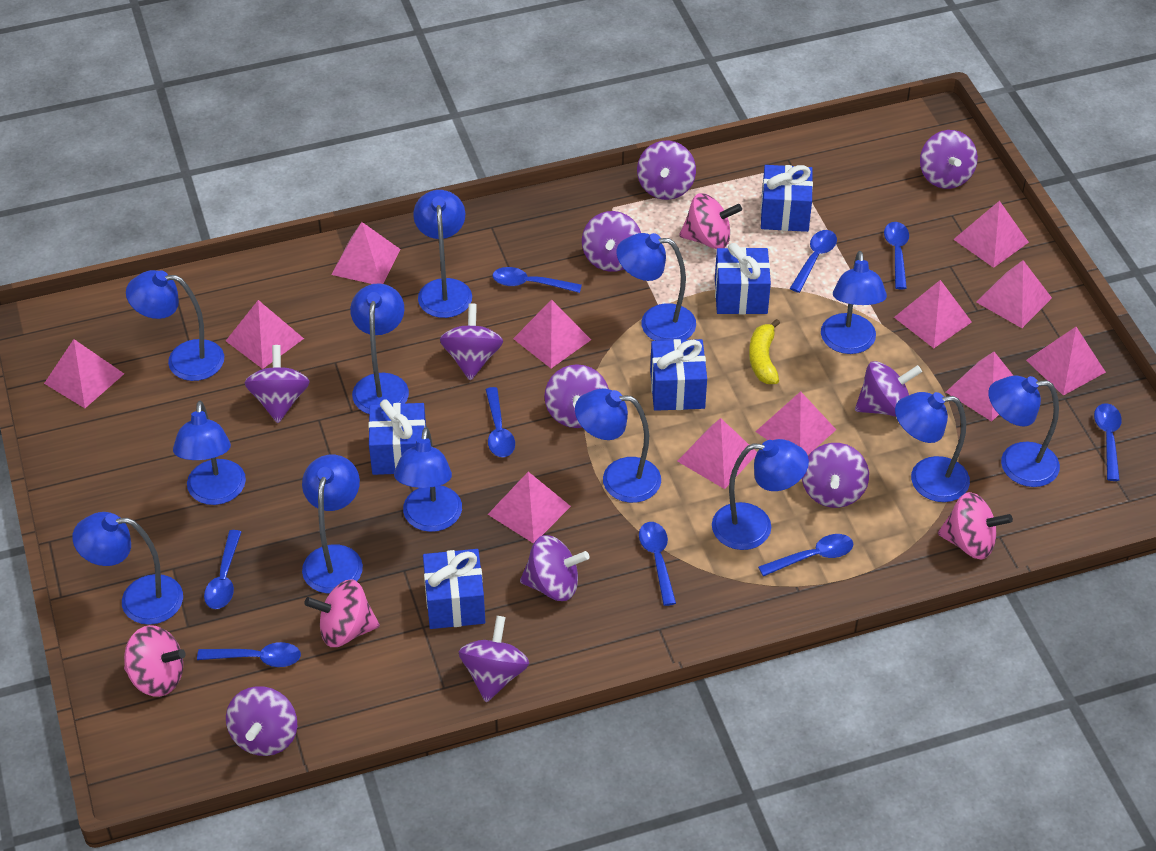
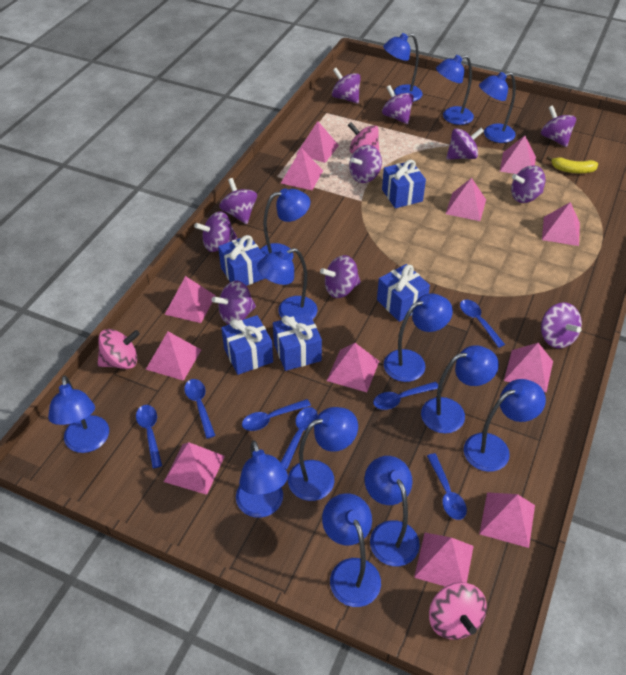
blue spoon: 9 -> 7
pink spinning top: 4 -> 3

